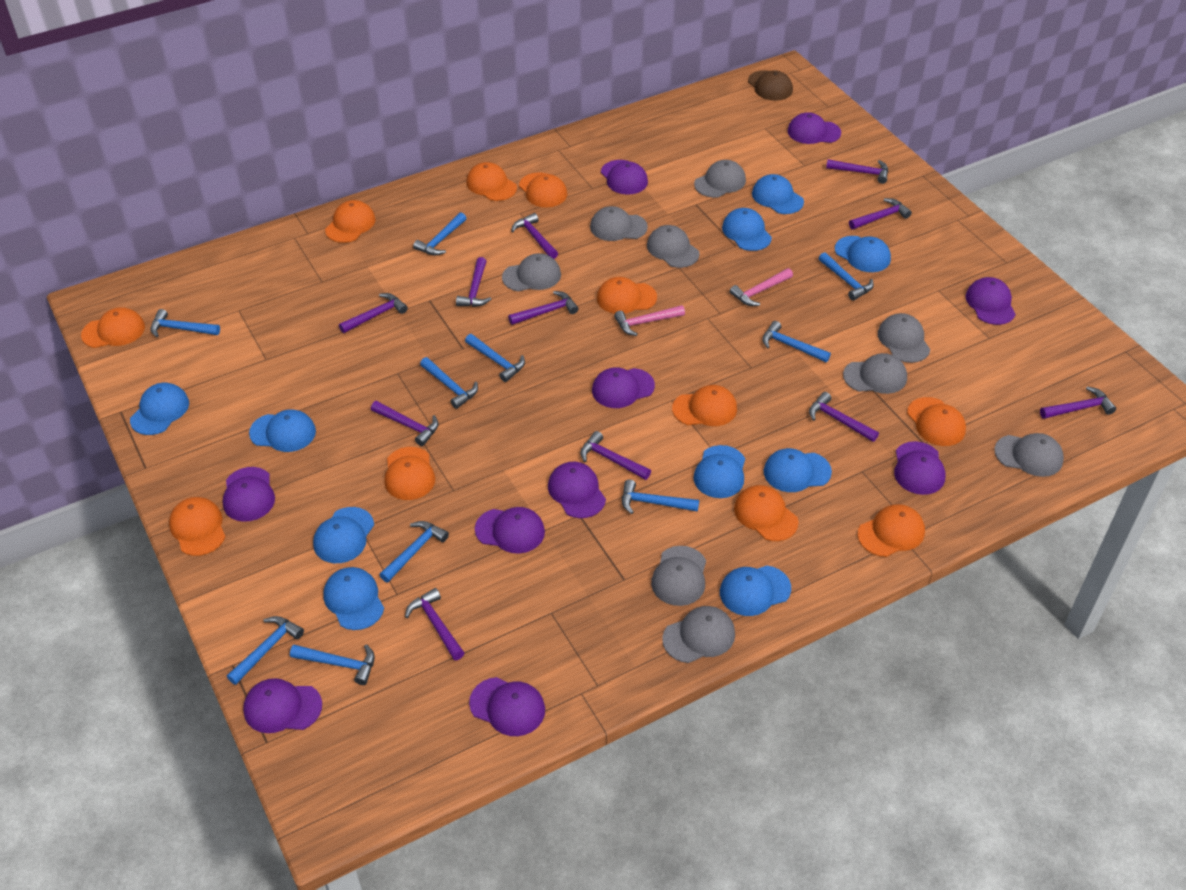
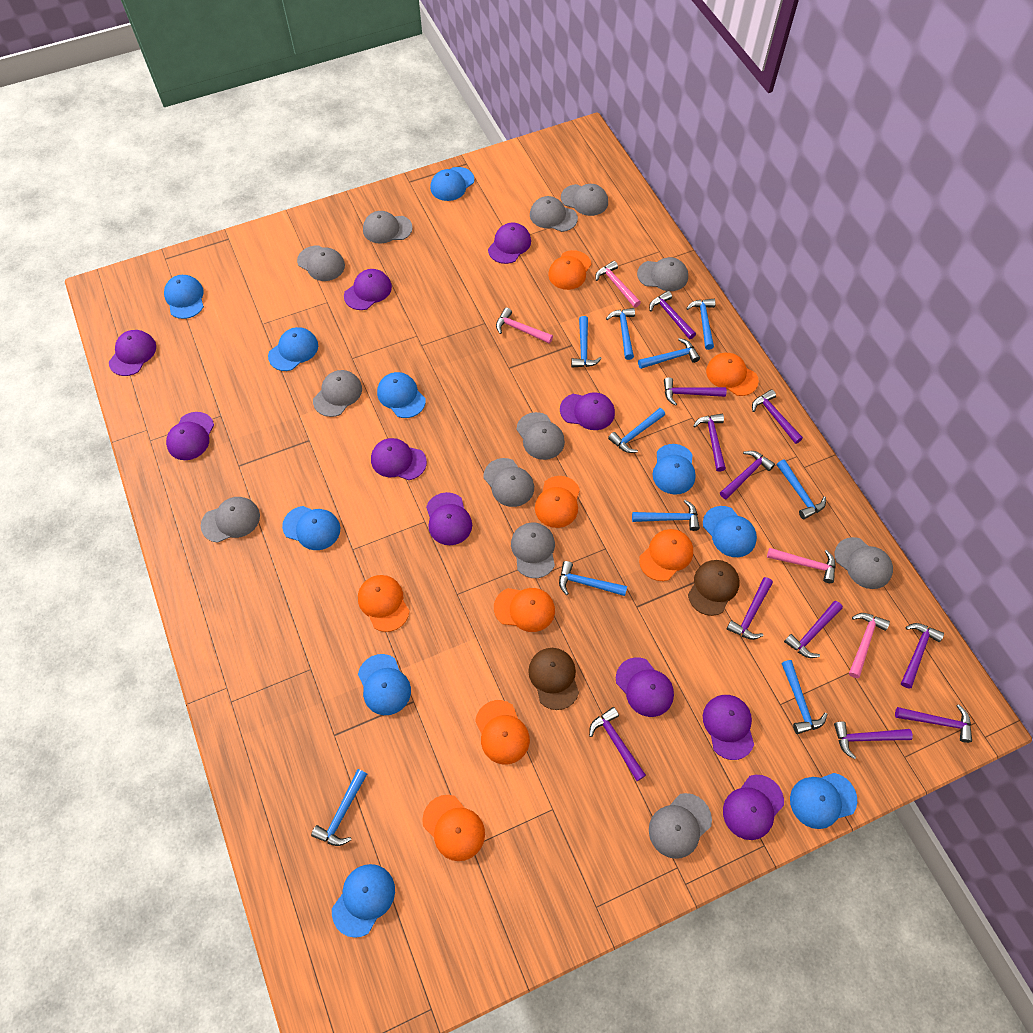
brown cap: 1 -> 2
grey cap: 9 -> 12
orange cap: 11 -> 8
pink hammer: 2 -> 4

